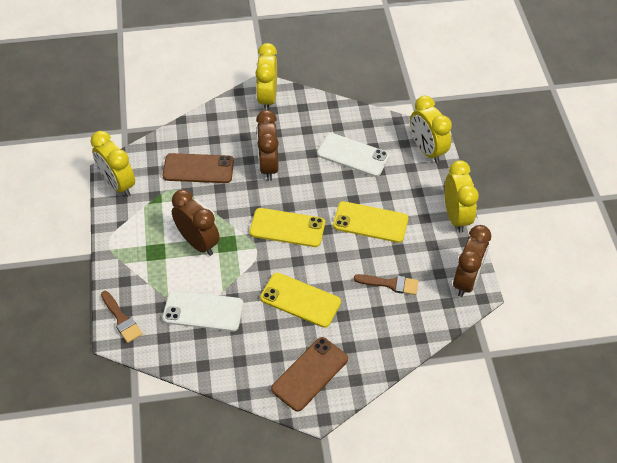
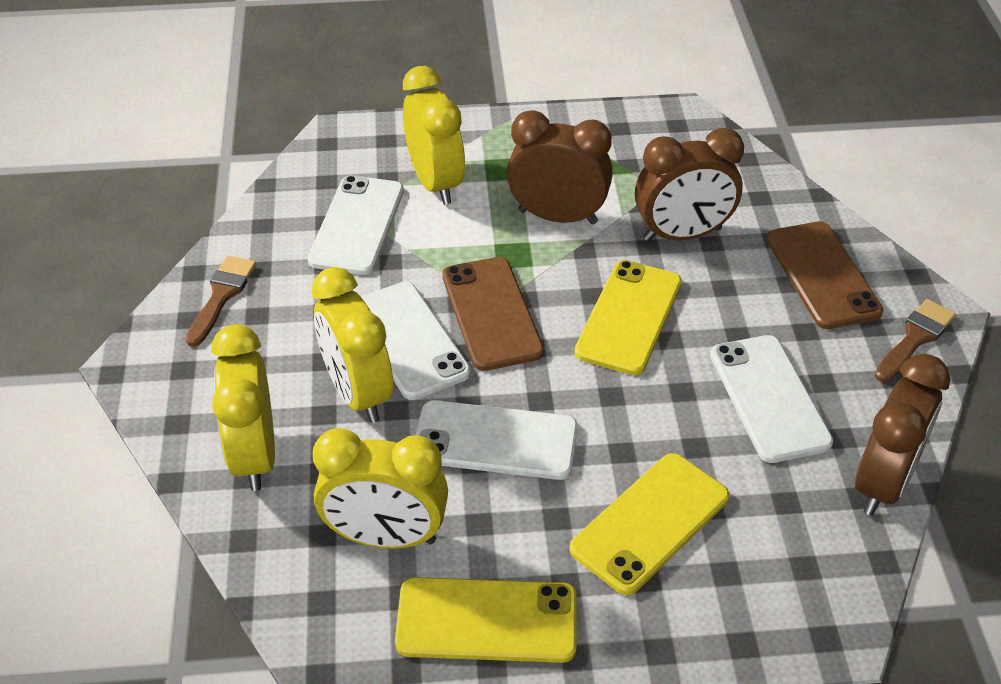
white phone: 2 -> 4

